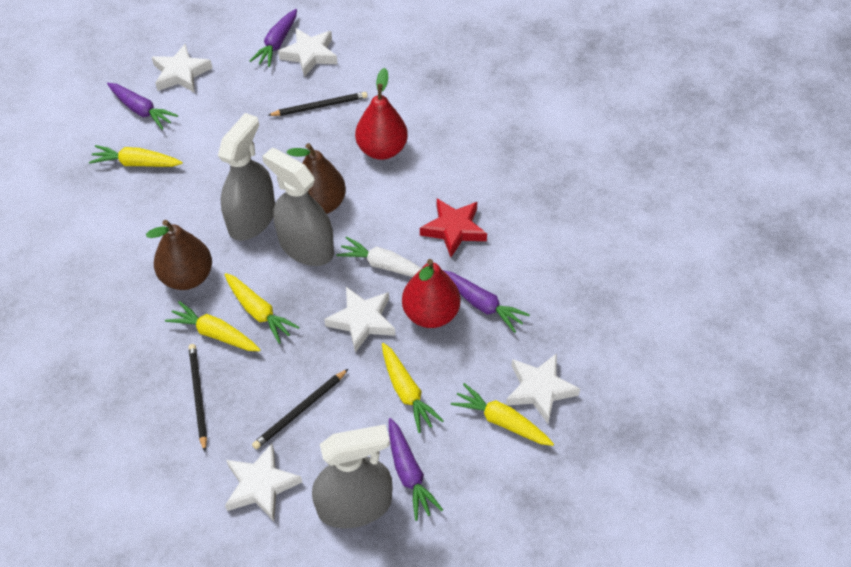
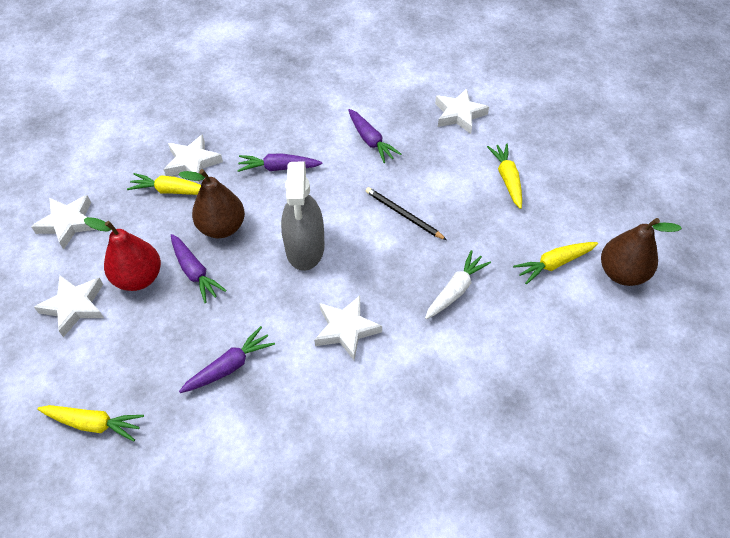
black pencil: 3 -> 1
grey spray bottle: 3 -> 1
red pear: 2 -> 1
red star: 1 -> 0
yellow carrot: 5 -> 4

